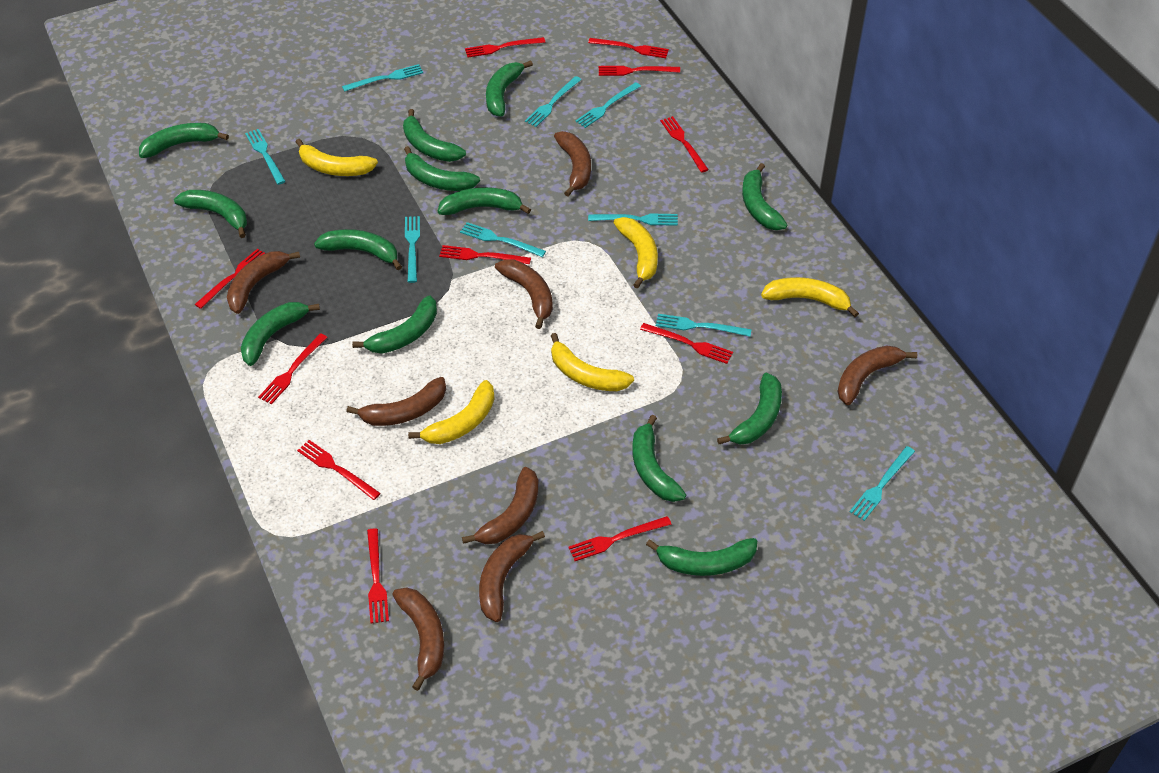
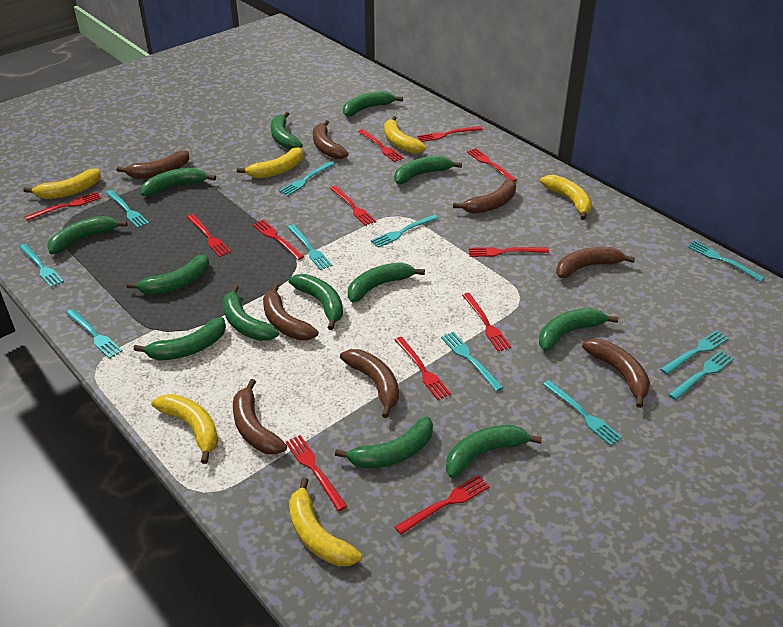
red fork: 11 -> 12
turquoise fork: 9 -> 11
yellow banana: 5 -> 6

